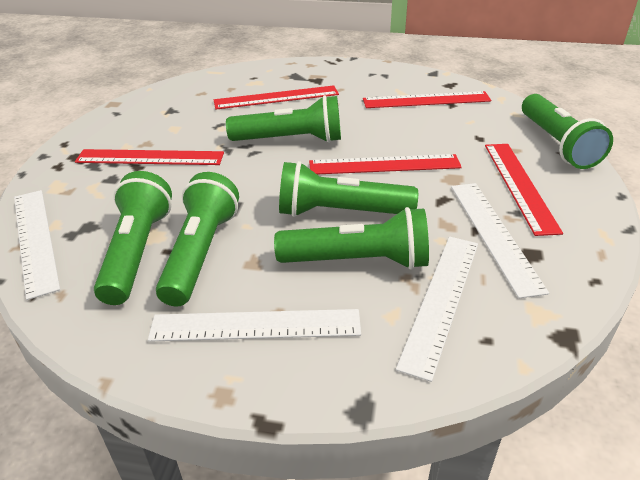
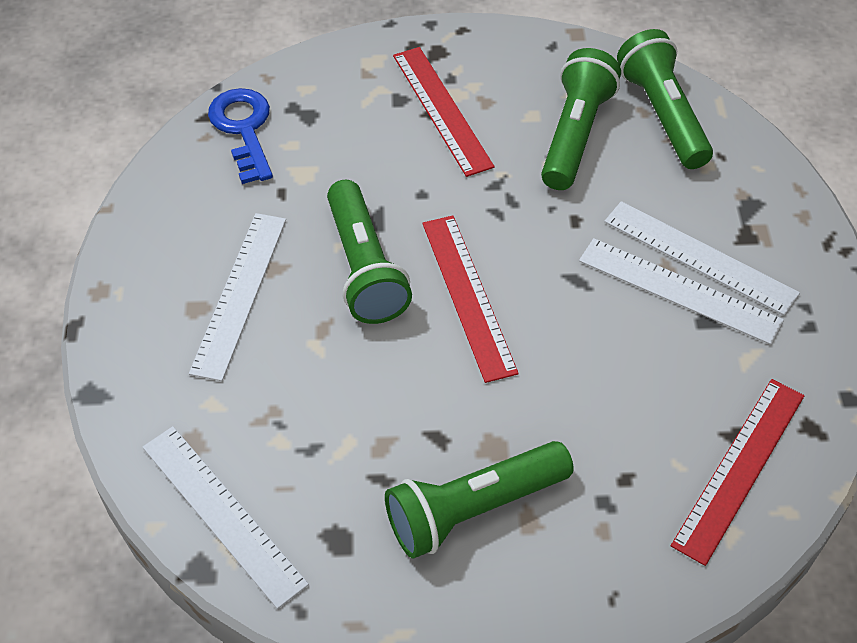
blue key: 0 -> 1
green flashlight: 6 -> 4
red ruler: 5 -> 3

